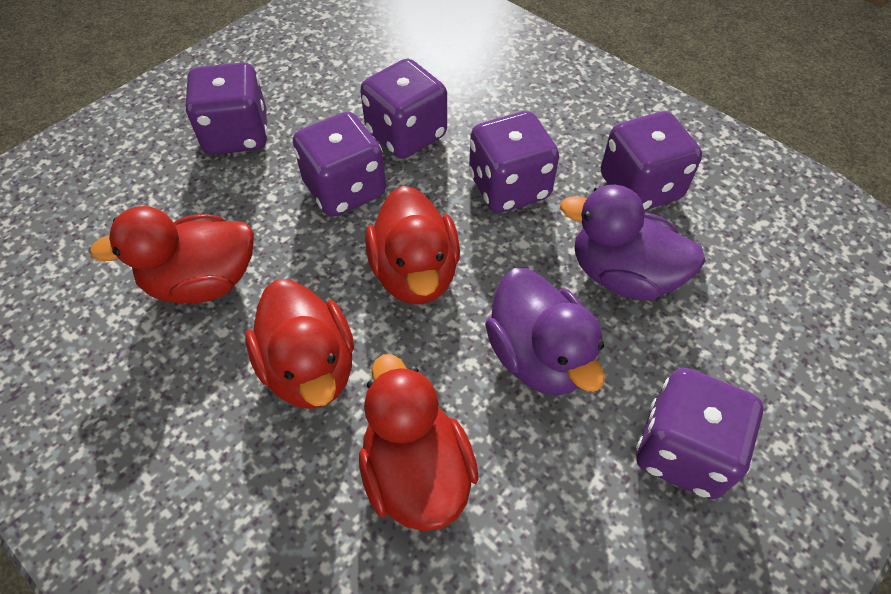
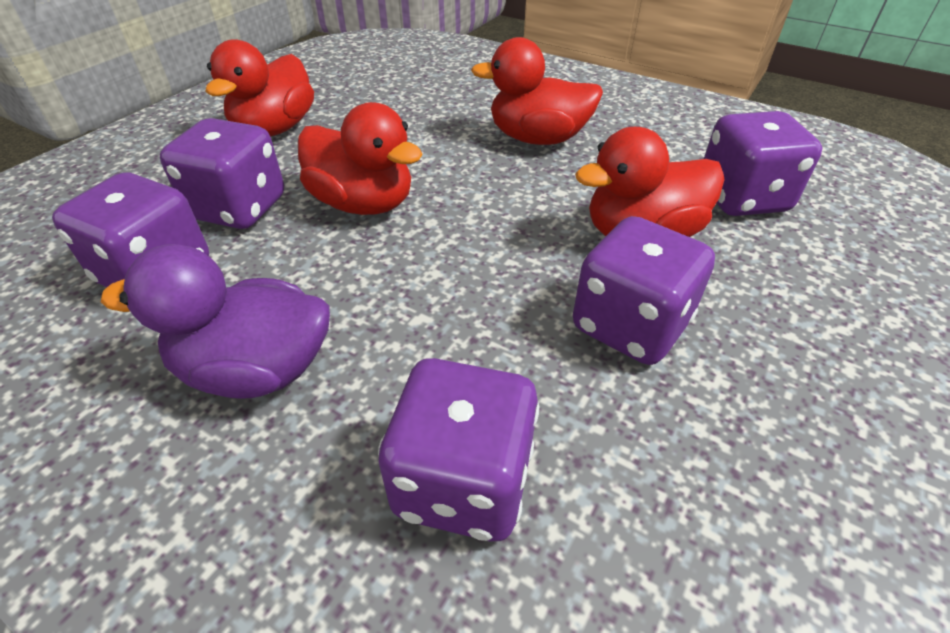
purple dice: 6 -> 5
purple duck: 2 -> 1

